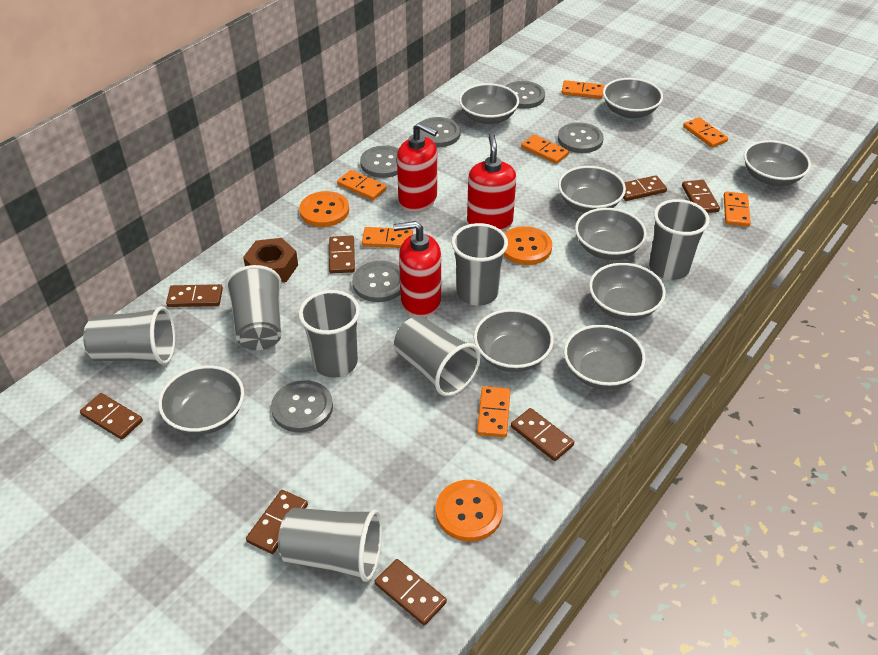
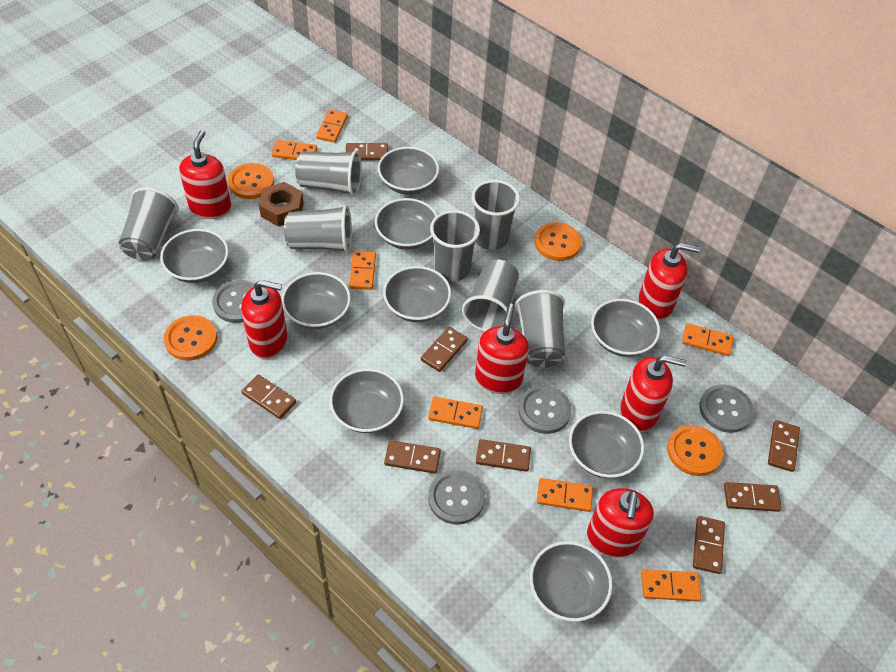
grey button: 6 -> 4
orange button: 3 -> 4
red soap dispenser: 3 -> 6

